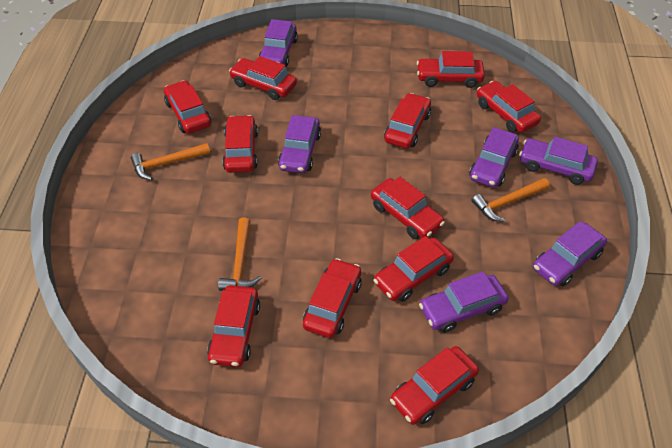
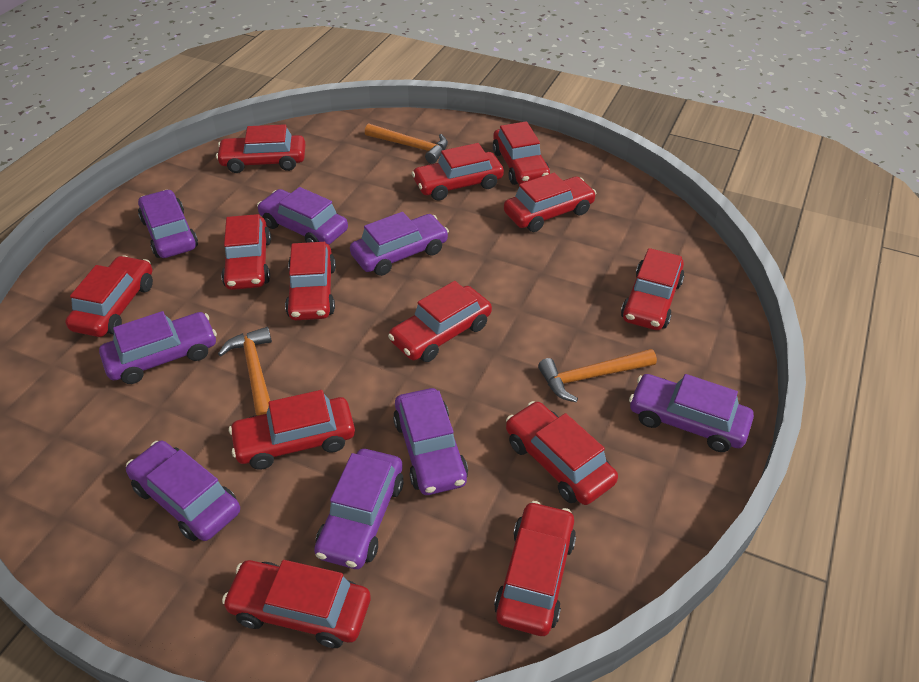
purple car: 6 -> 8
red car: 11 -> 13

